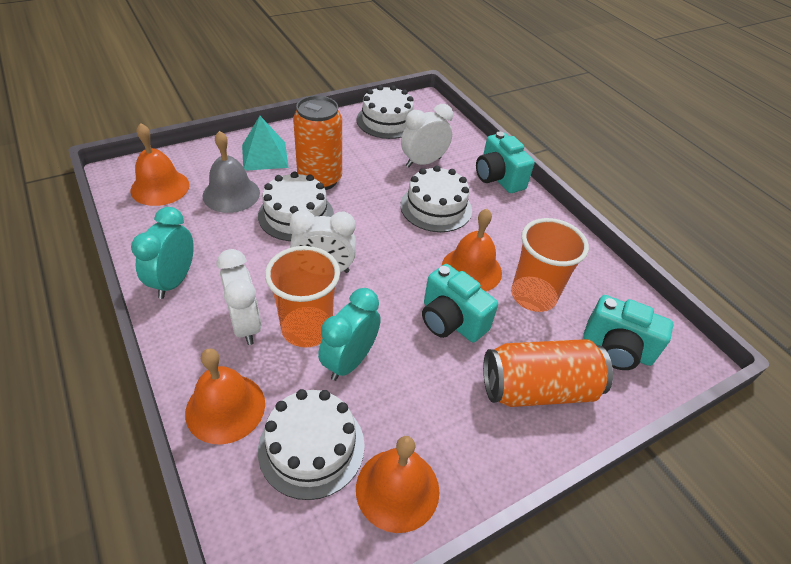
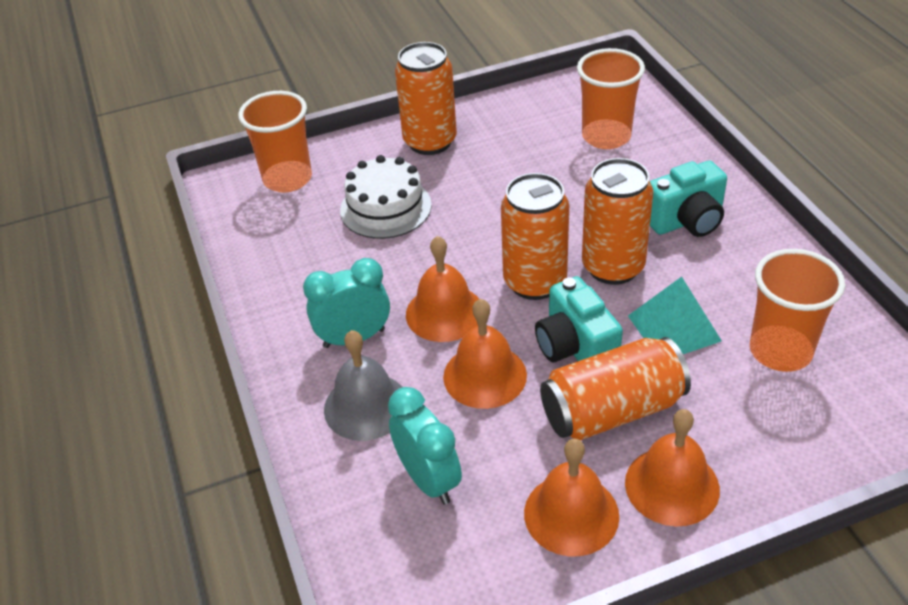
orange can: 2 -> 4
orange cup: 2 -> 3
turquoise camera: 3 -> 2
white cake: 4 -> 1
white clock: 3 -> 0

